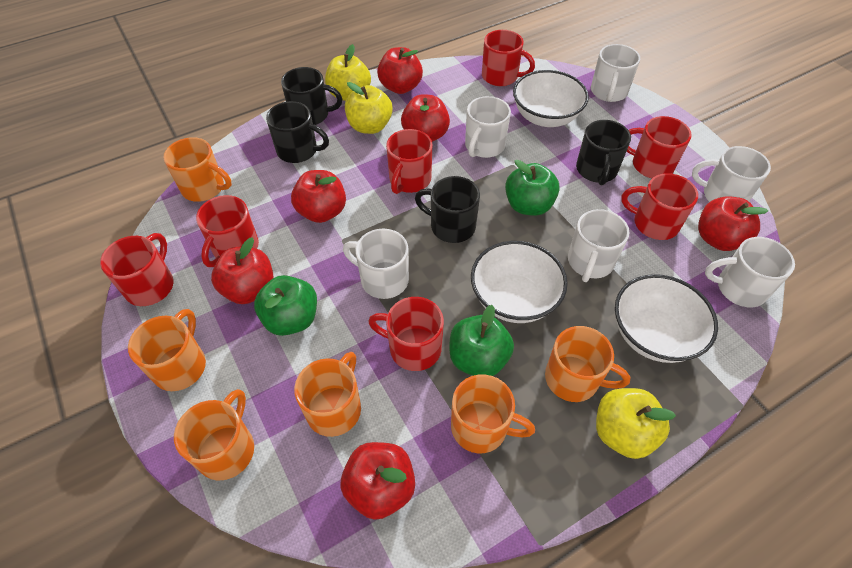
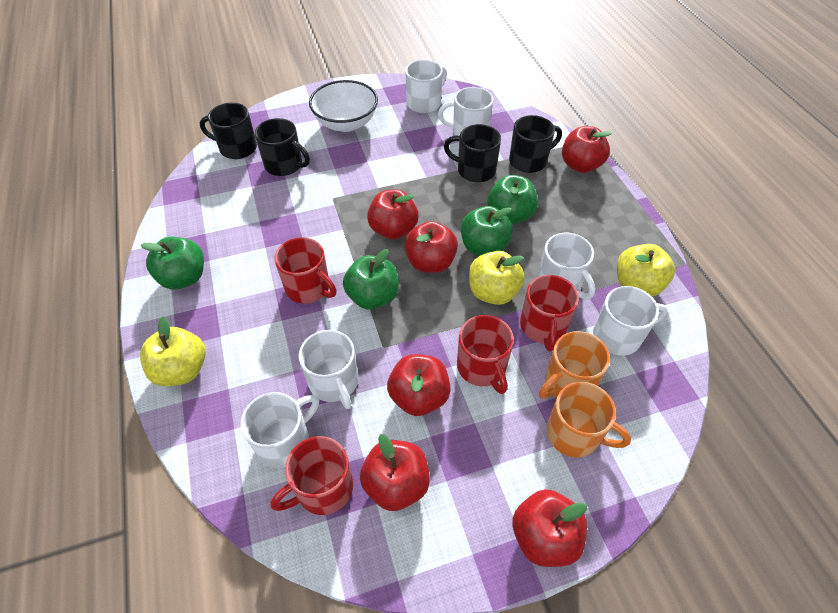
green apple: 3 -> 4
orange mug: 6 -> 2
red mug: 7 -> 4
white bowl: 3 -> 1

